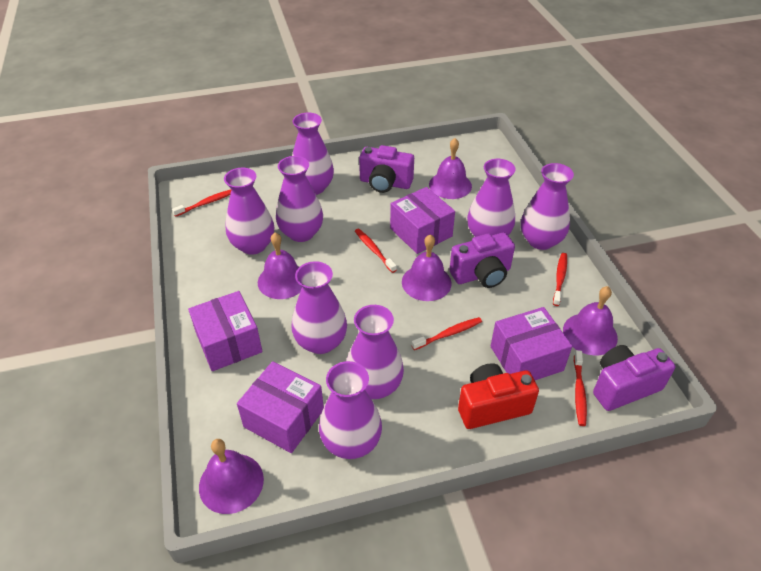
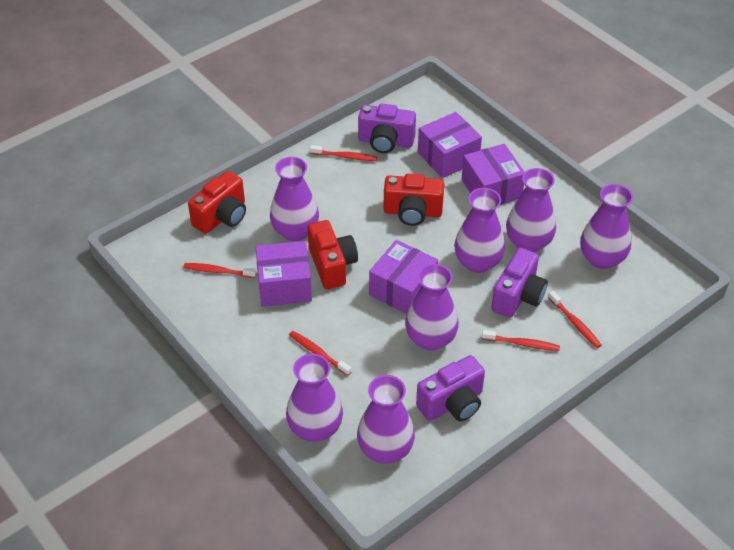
purple bell: 5 -> 0
purple vase: 8 -> 7
red camera: 1 -> 3

